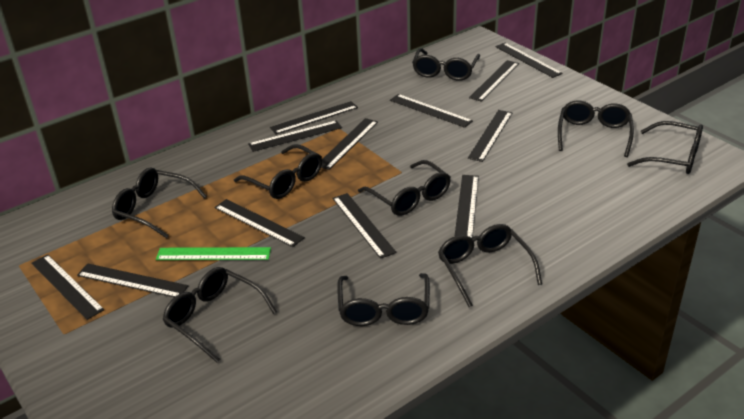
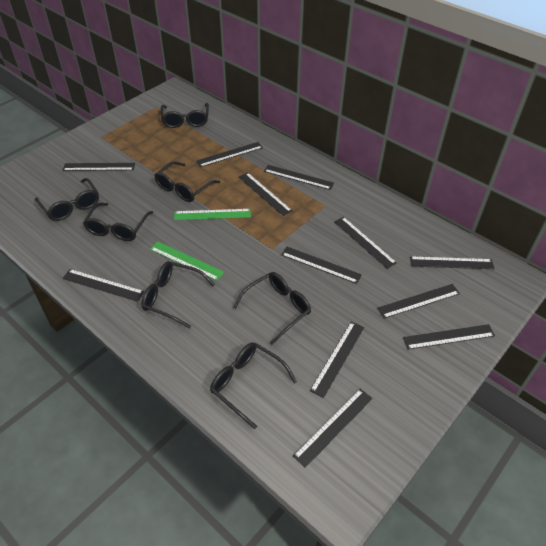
black glasses: 9 -> 7
green ruler: 1 -> 2

